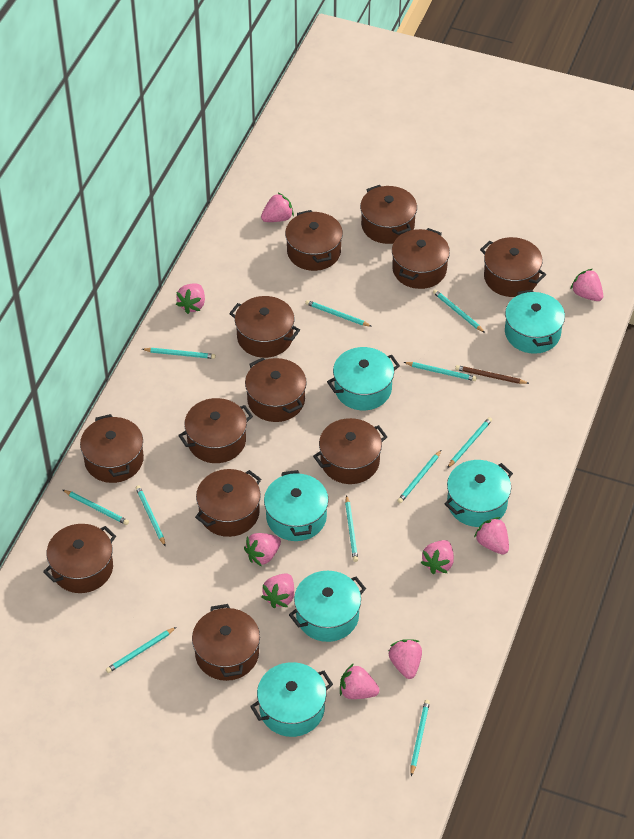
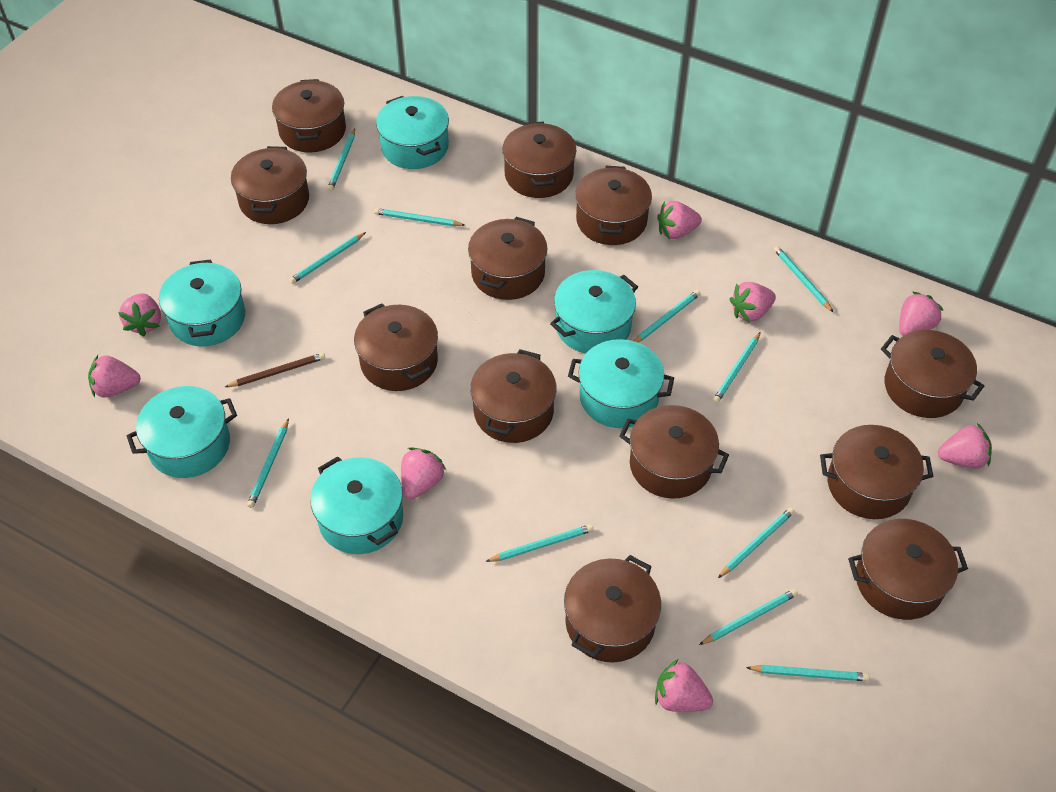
pink strawberry: 9 -> 8

